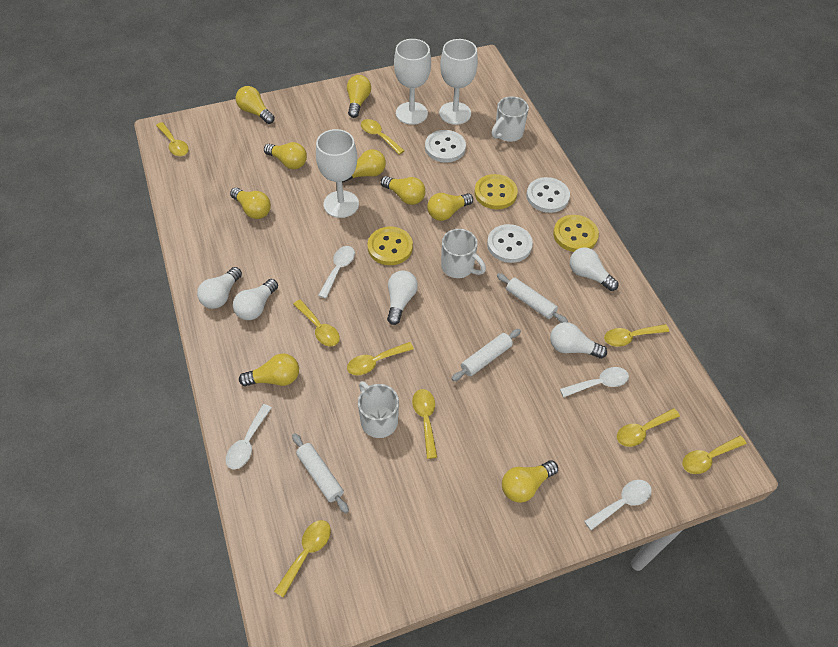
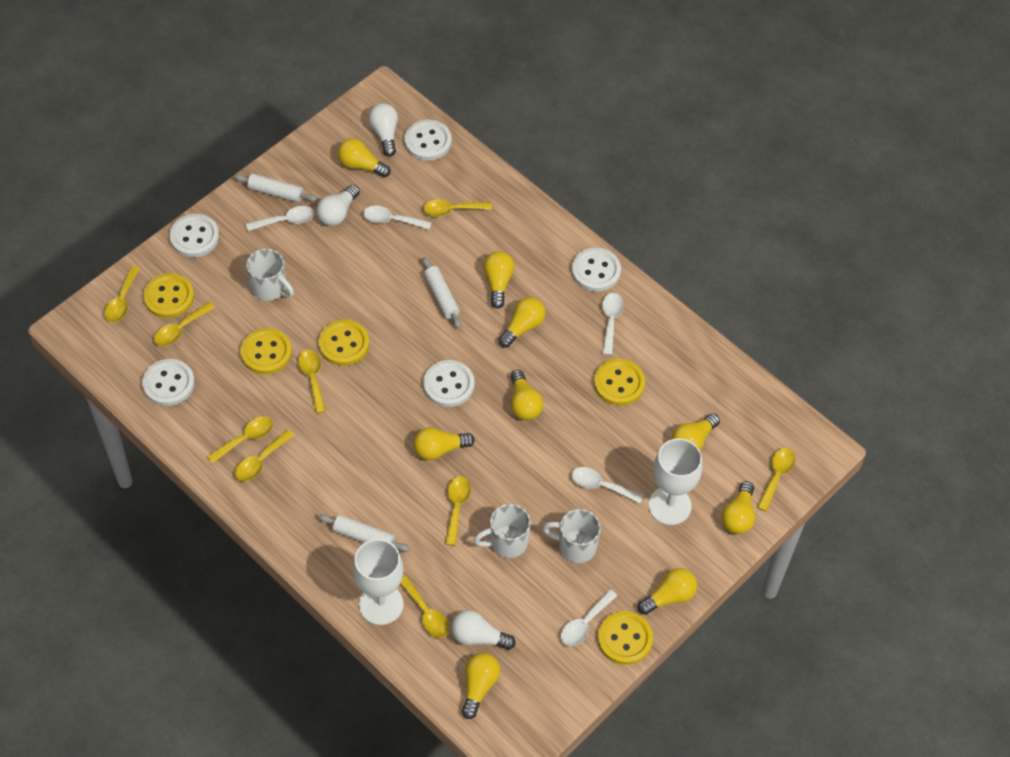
white button: 3 -> 5
white goblet: 3 -> 2
white light bulb: 5 -> 3
white spoon: 4 -> 5
yellow button: 3 -> 5

